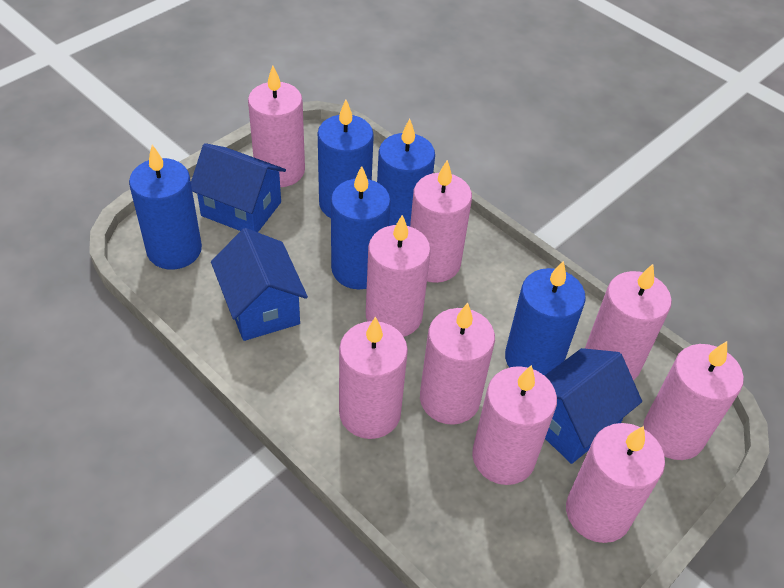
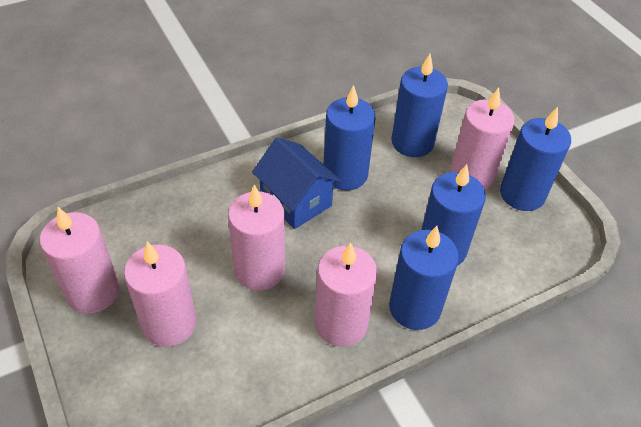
blue house: 3 -> 1
pink candle: 9 -> 5

